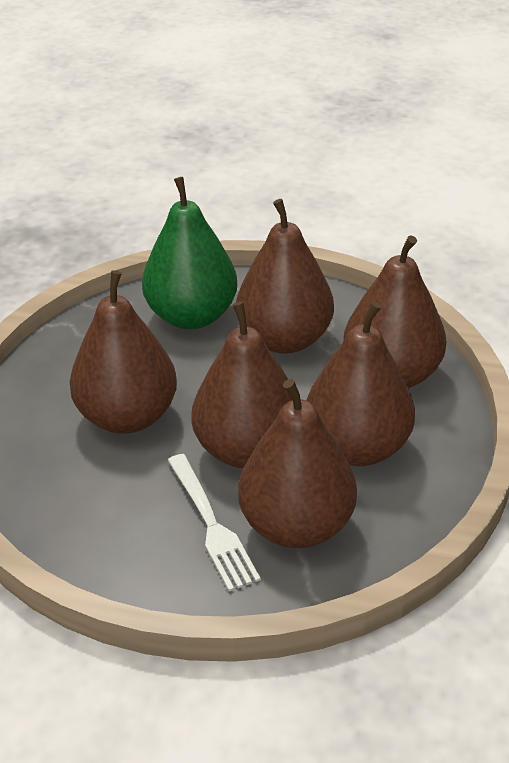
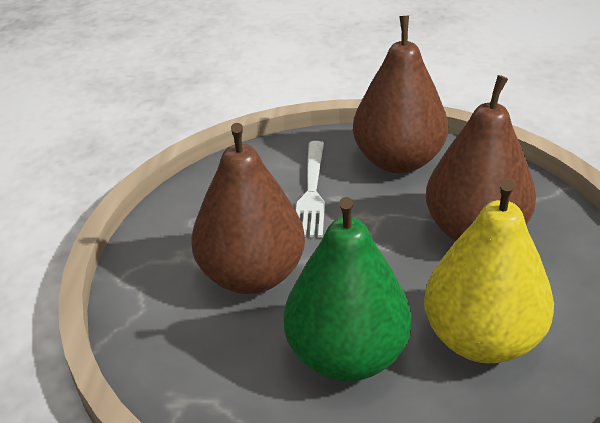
brown pear: 6 -> 3
yellow pear: 0 -> 1

